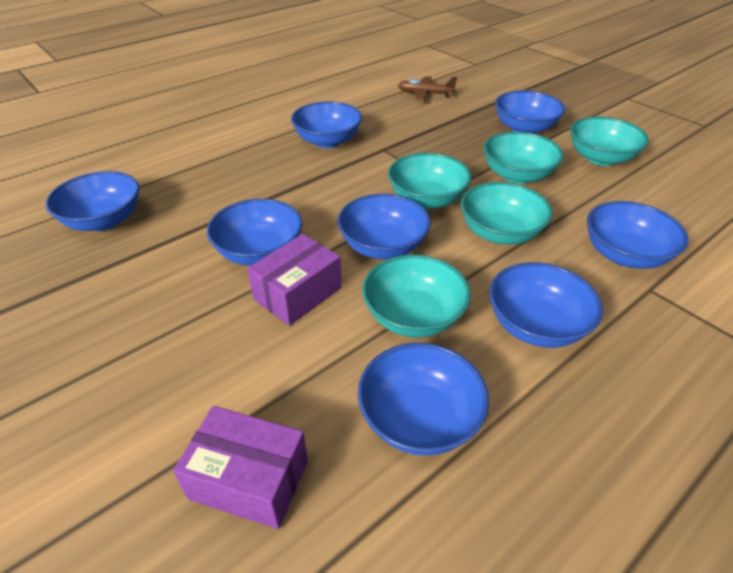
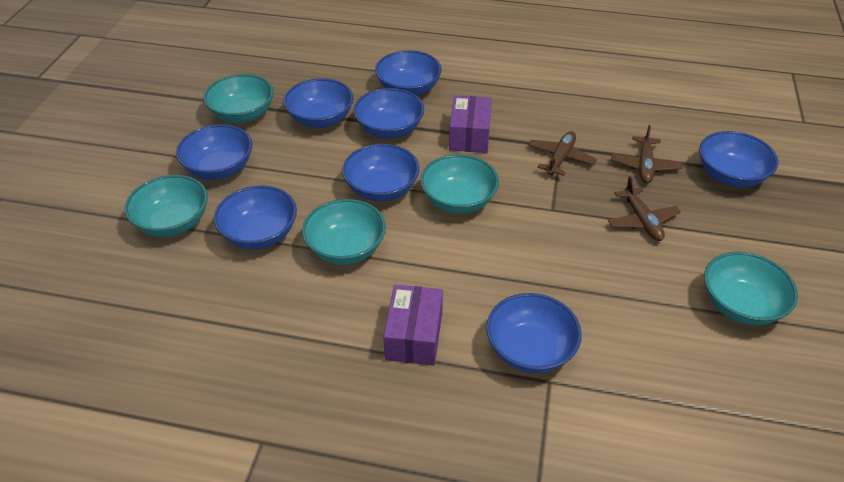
brown plane: 1 -> 3

